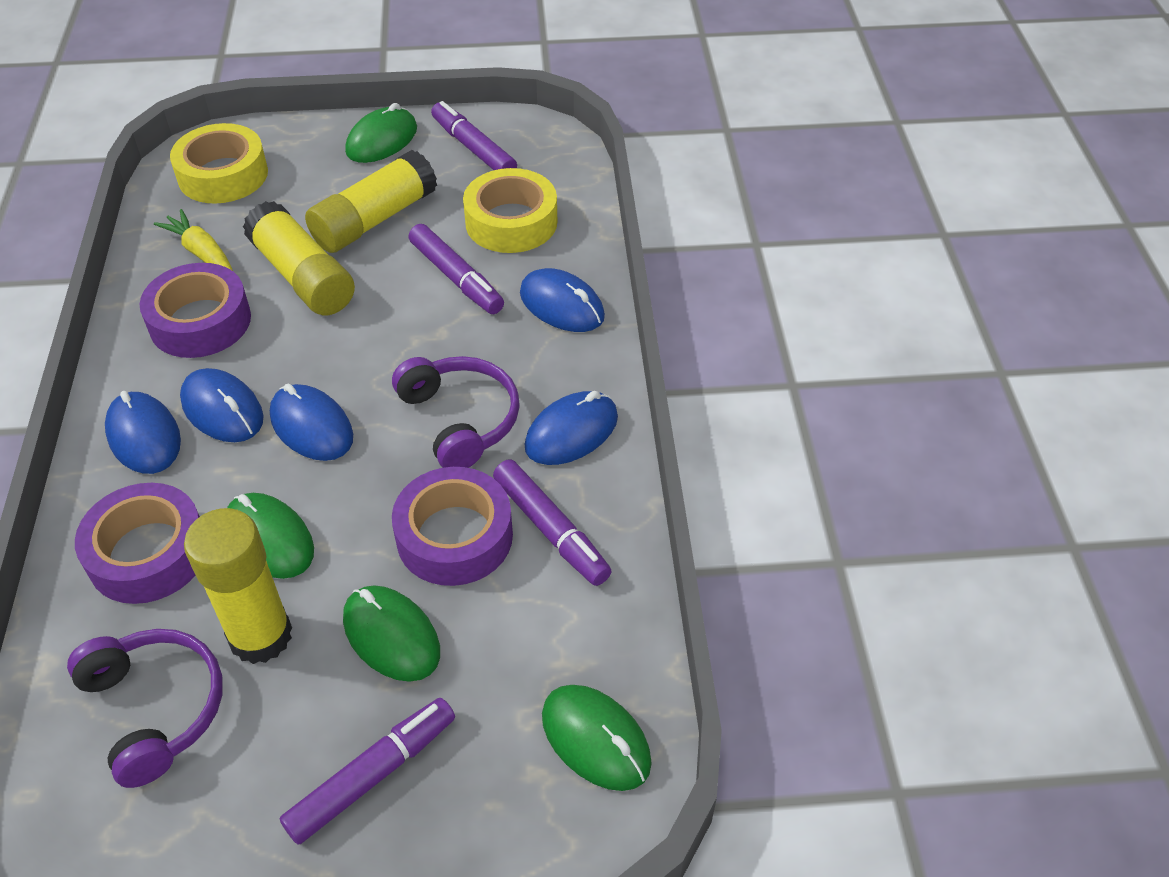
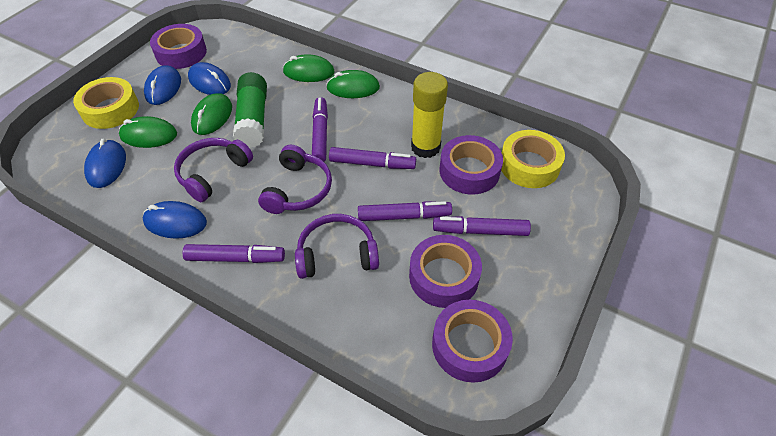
blue mouse: 5 -> 4
green glue stick: 0 -> 1
purple headphones: 2 -> 3
purple marker: 4 -> 5
purple tape: 3 -> 4
yellow carrot: 1 -> 0
yellow glue stick: 3 -> 1

